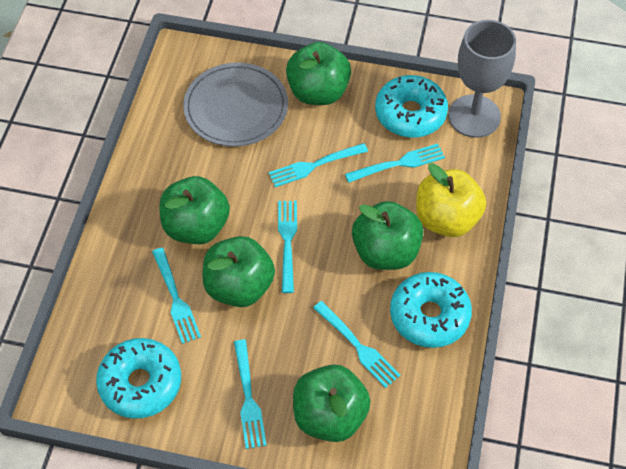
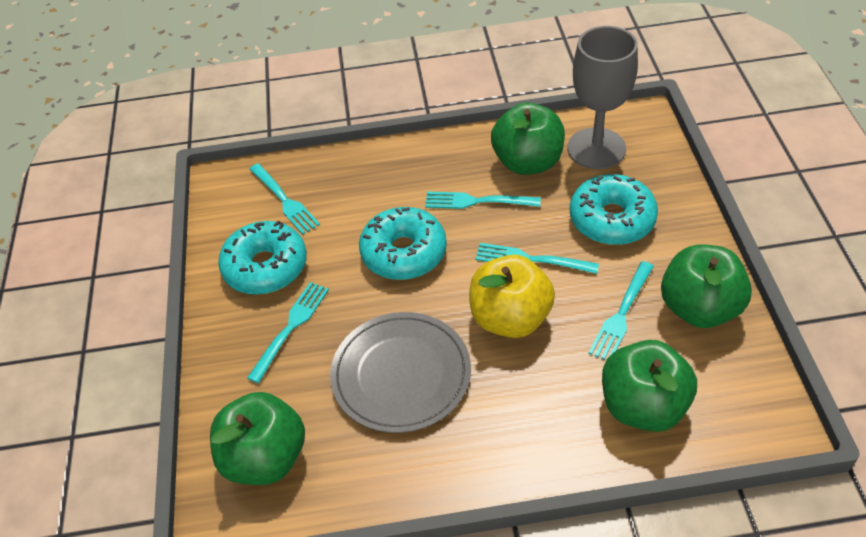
green apple: 5 -> 4
turquoise fork: 6 -> 5

